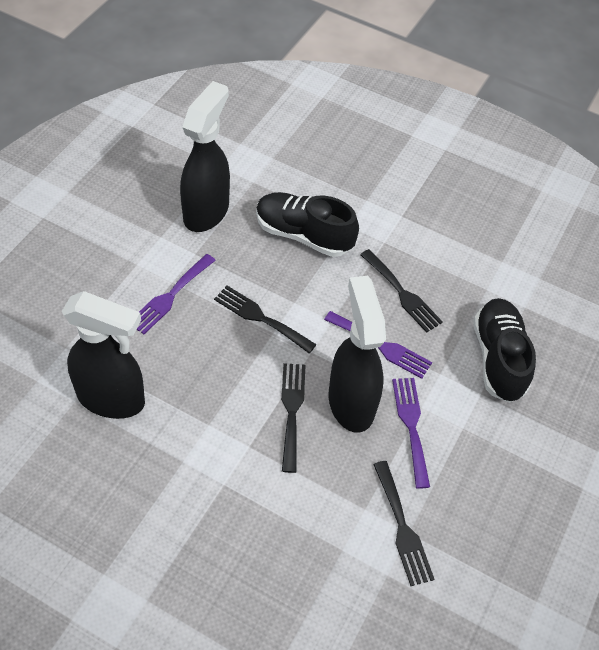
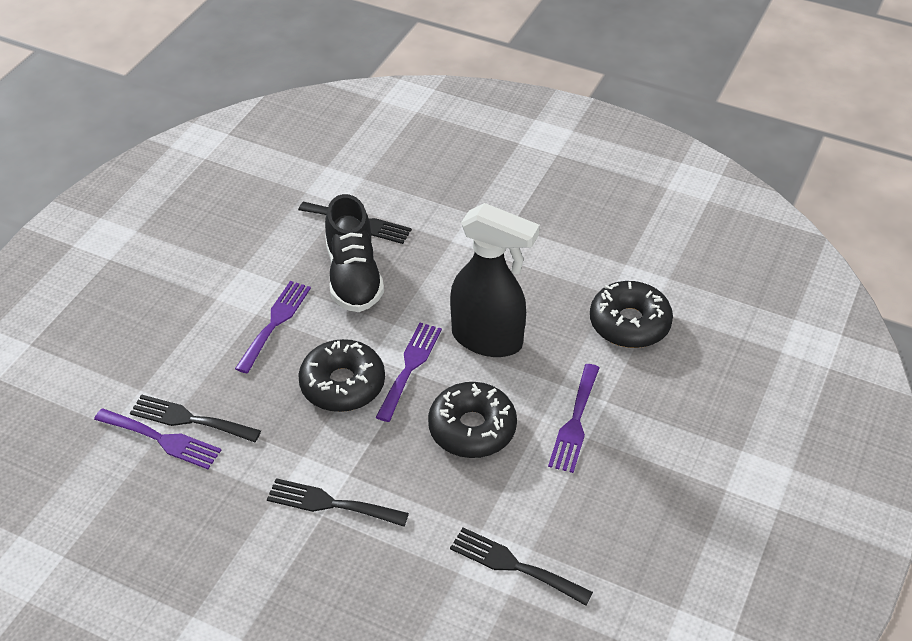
black donut: 0 -> 3
black shoe: 2 -> 1
black spray bottle: 3 -> 1
purple fork: 3 -> 4

